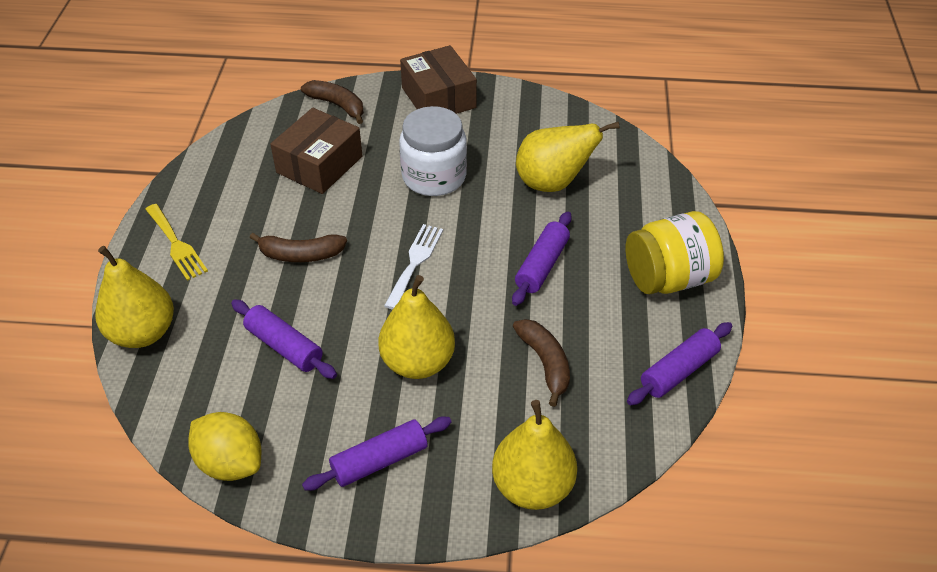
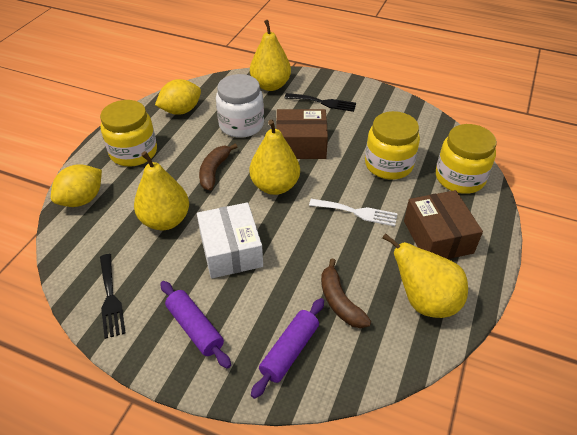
black fork: 0 -> 2
brown banana: 3 -> 2
purple rolling pin: 4 -> 2
white box: 0 -> 1
yellow fork: 1 -> 0
yellow jar: 1 -> 3
yellow lemon: 1 -> 2

